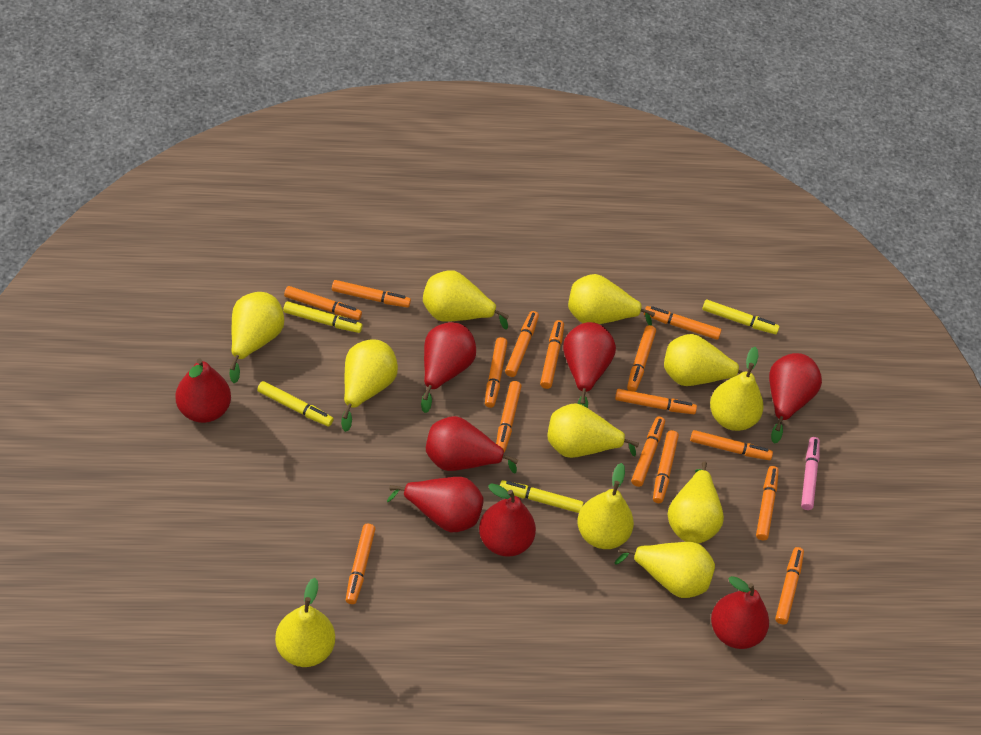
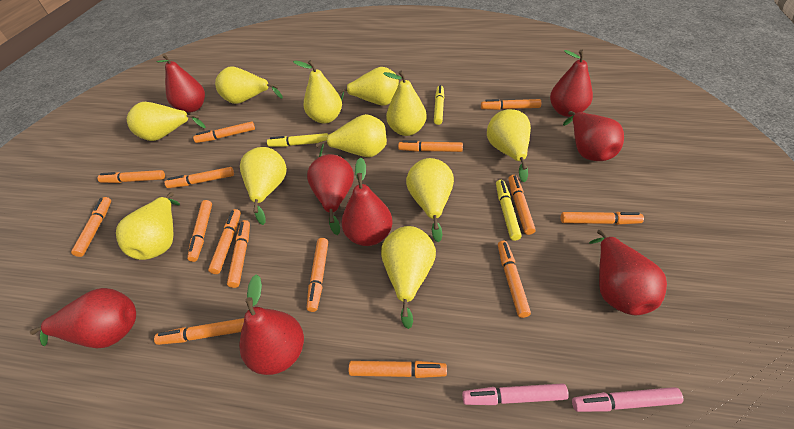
pink marker: 1 -> 2
yellow marker: 4 -> 3

